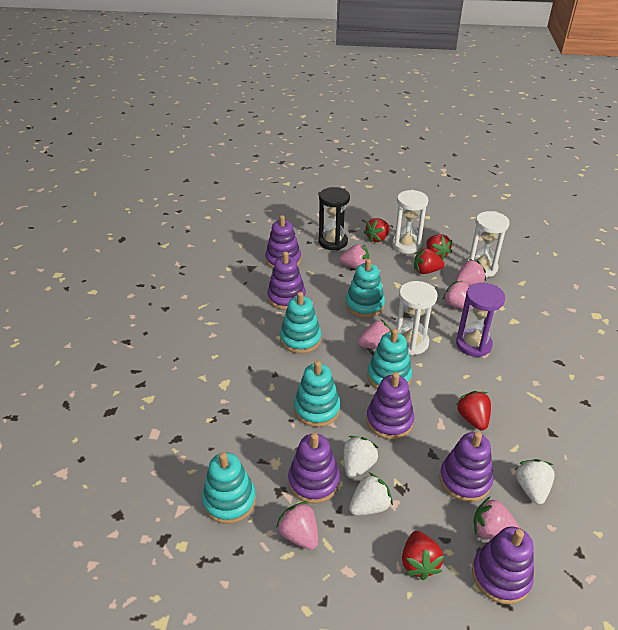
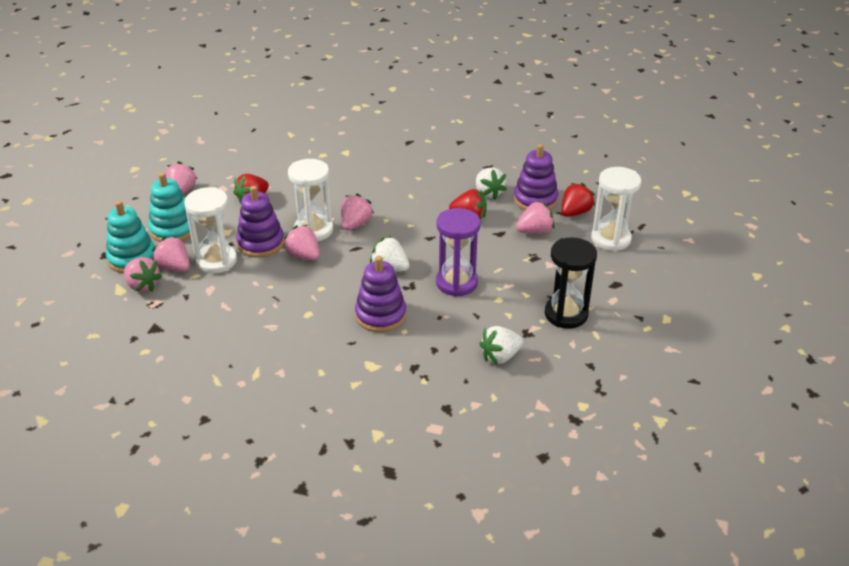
purple stacking toy: 6 -> 3
red strawberry: 5 -> 3
turquoise stacking toy: 5 -> 2

